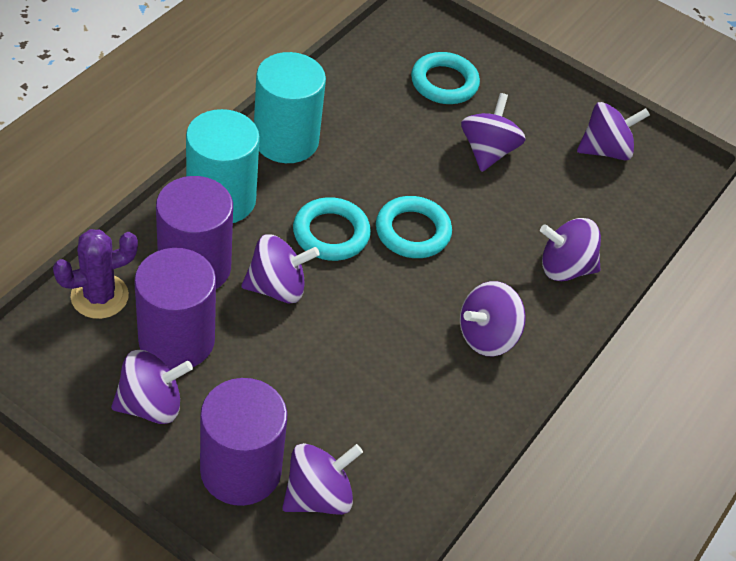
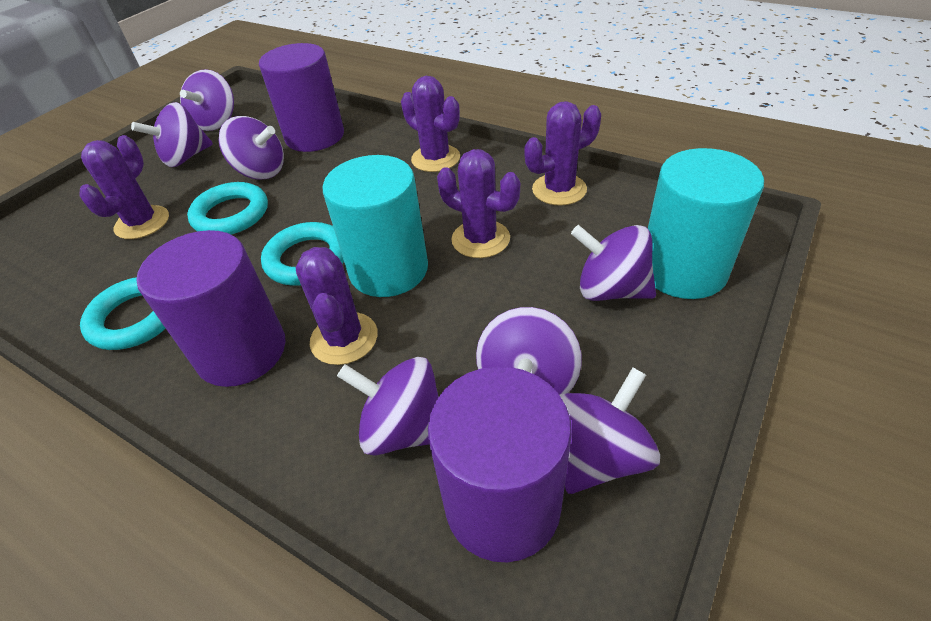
purple cactus: 1 -> 5

